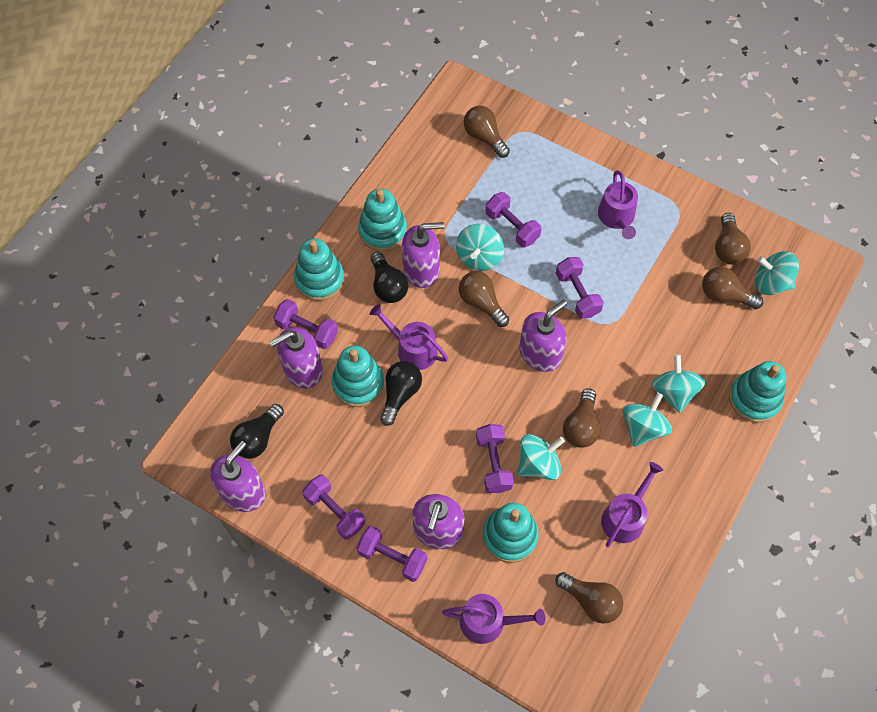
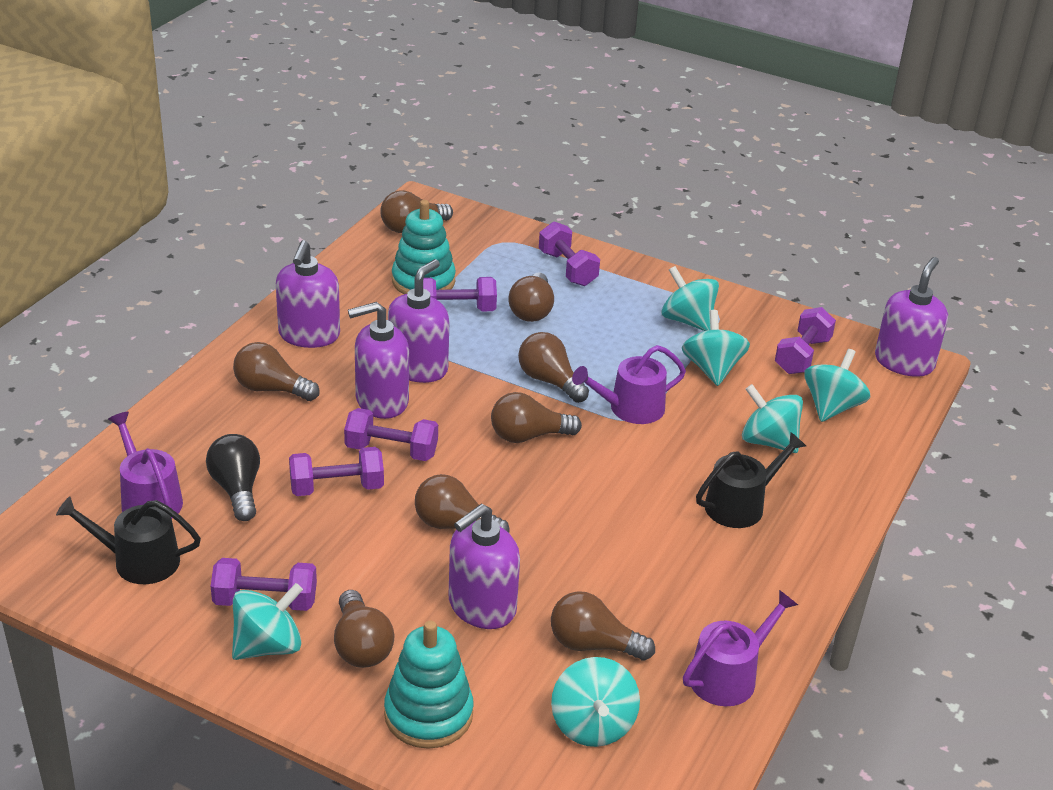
black light bulb: 3 -> 1
black watering can: 0 -> 2
brown light bulb: 6 -> 8
purple watering can: 4 -> 3
turquoise spinning top: 5 -> 6
turquoise stacking toy: 5 -> 2

